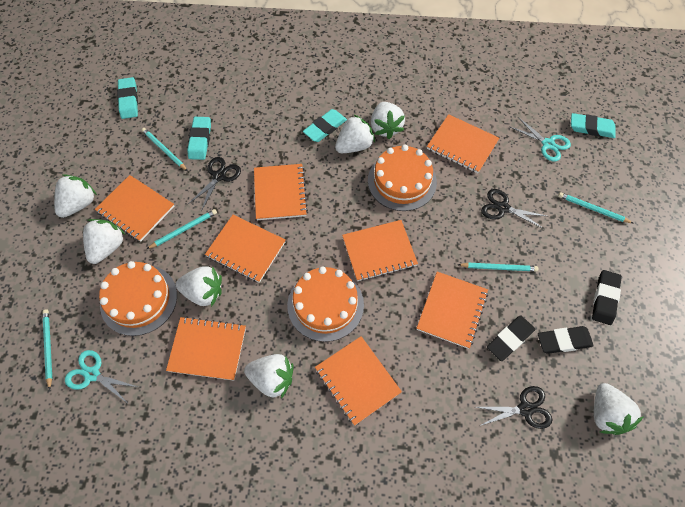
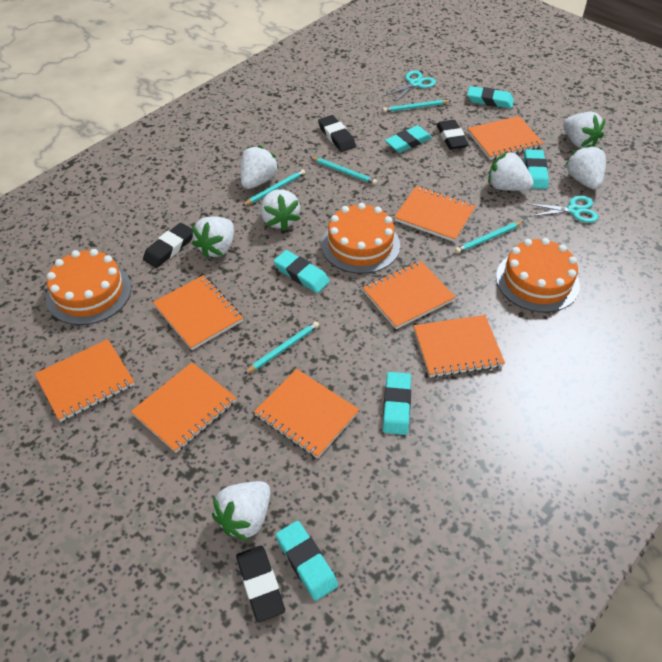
black eraser: 3 -> 4
black scissors: 3 -> 0
turquoise eraser: 4 -> 6

